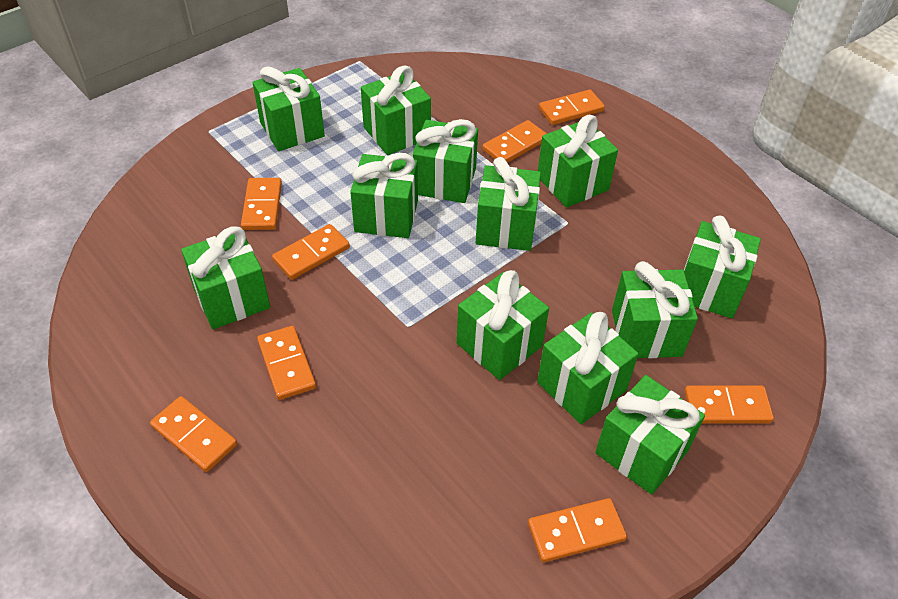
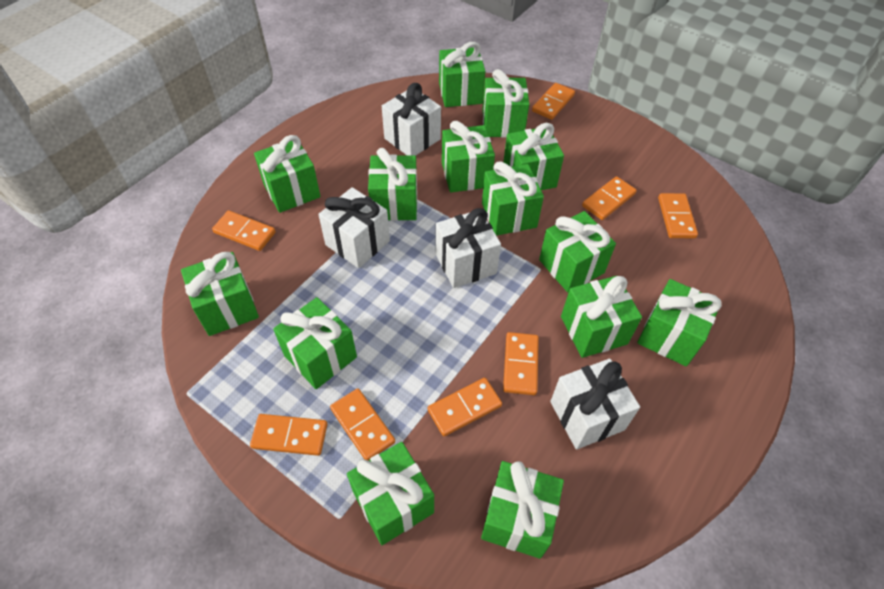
green gift: 12 -> 14
white gift: 0 -> 4

